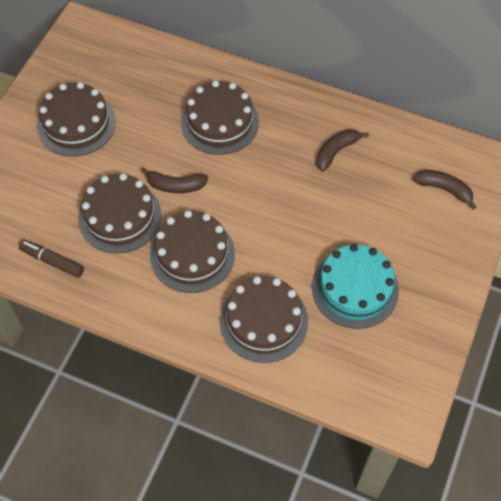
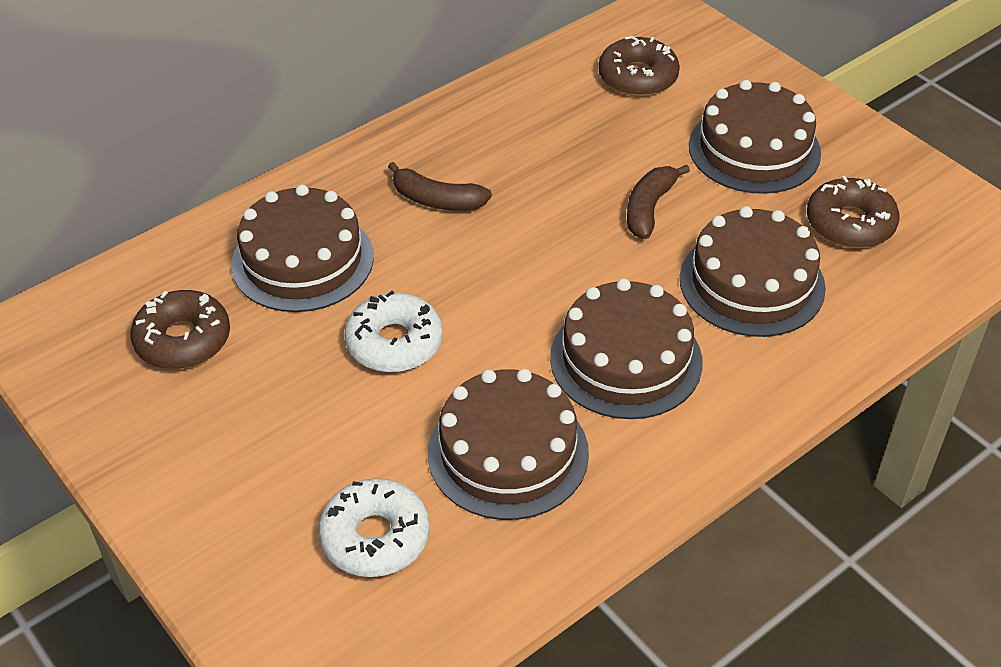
brown banana: 3 -> 2
brown donut: 0 -> 3
brown marker: 1 -> 0
turquoise cake: 1 -> 0
white donut: 0 -> 2

